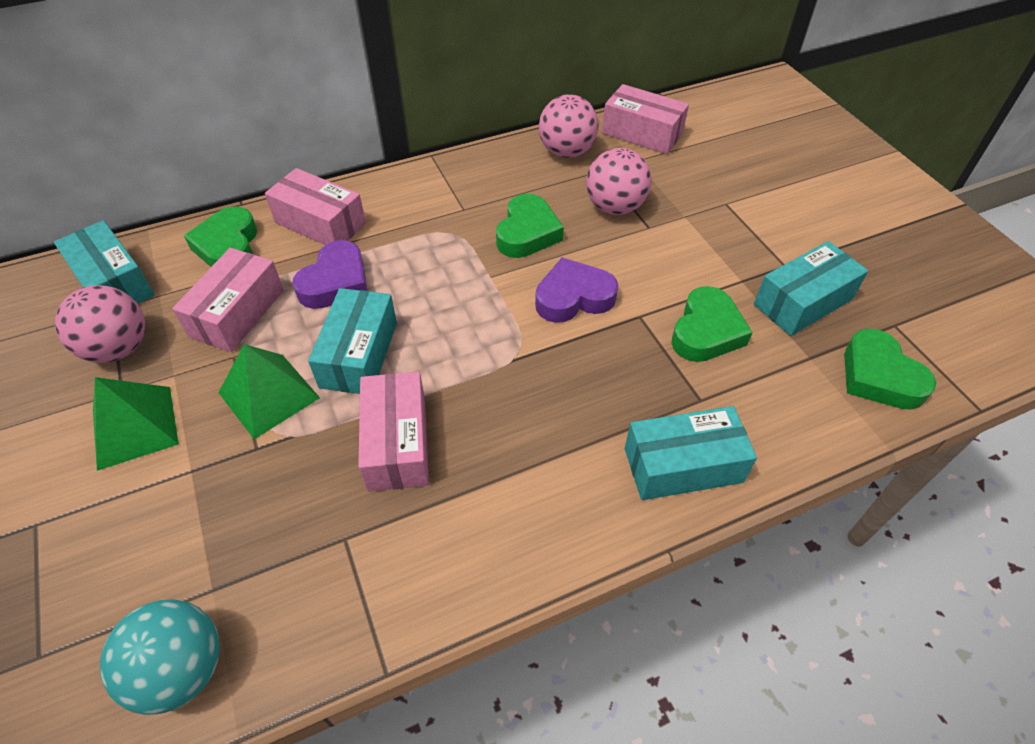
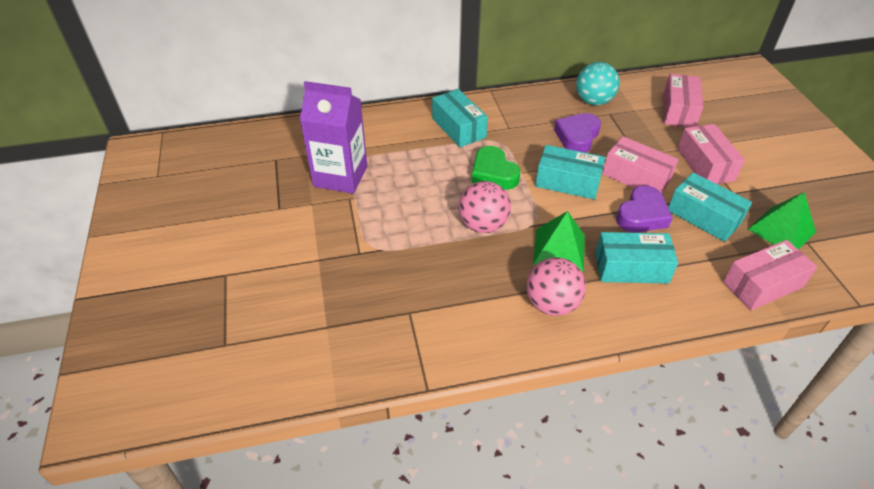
green heart: 4 -> 1
pink ball: 3 -> 2
purple carton: 0 -> 1

